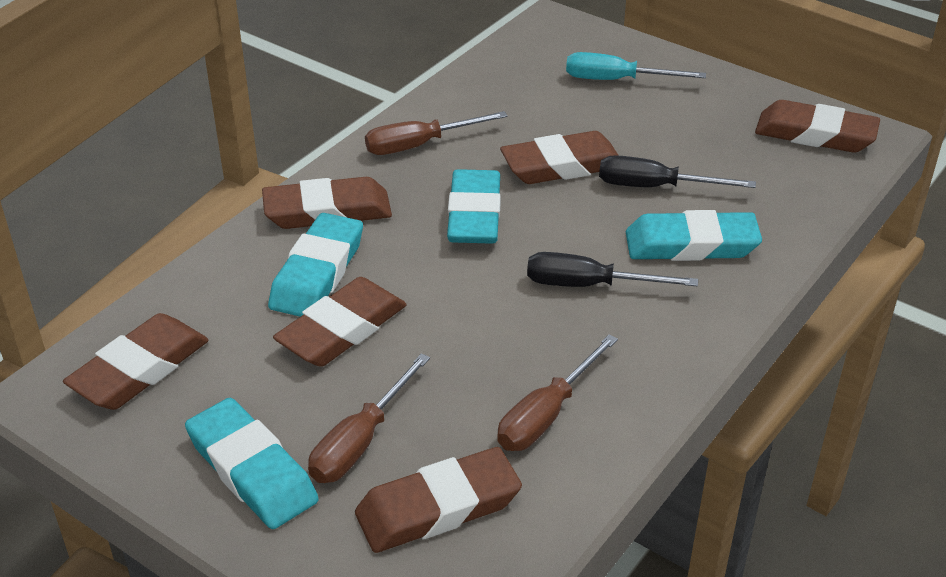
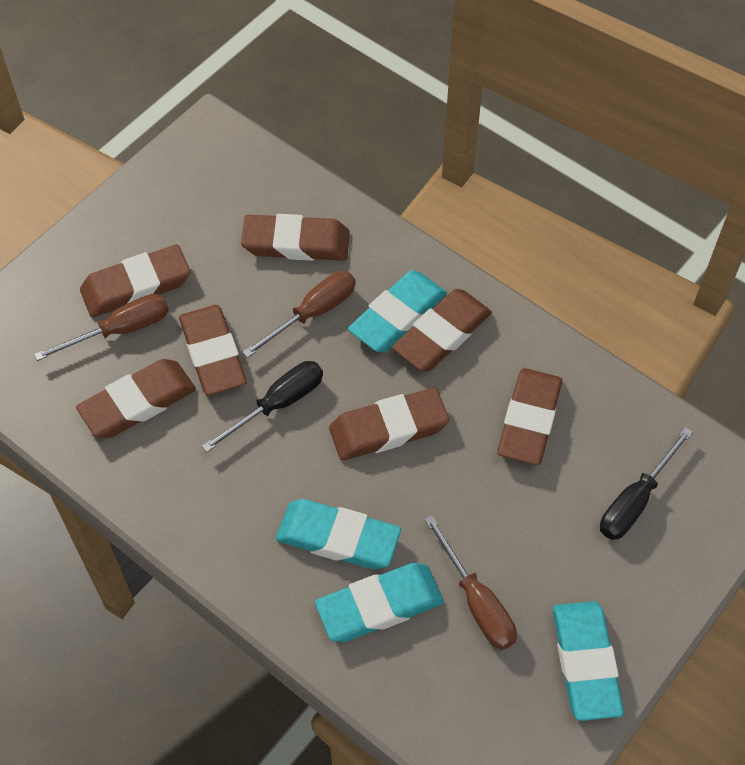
brown eraser: 6 -> 7
turquoise screwdriver: 1 -> 0

